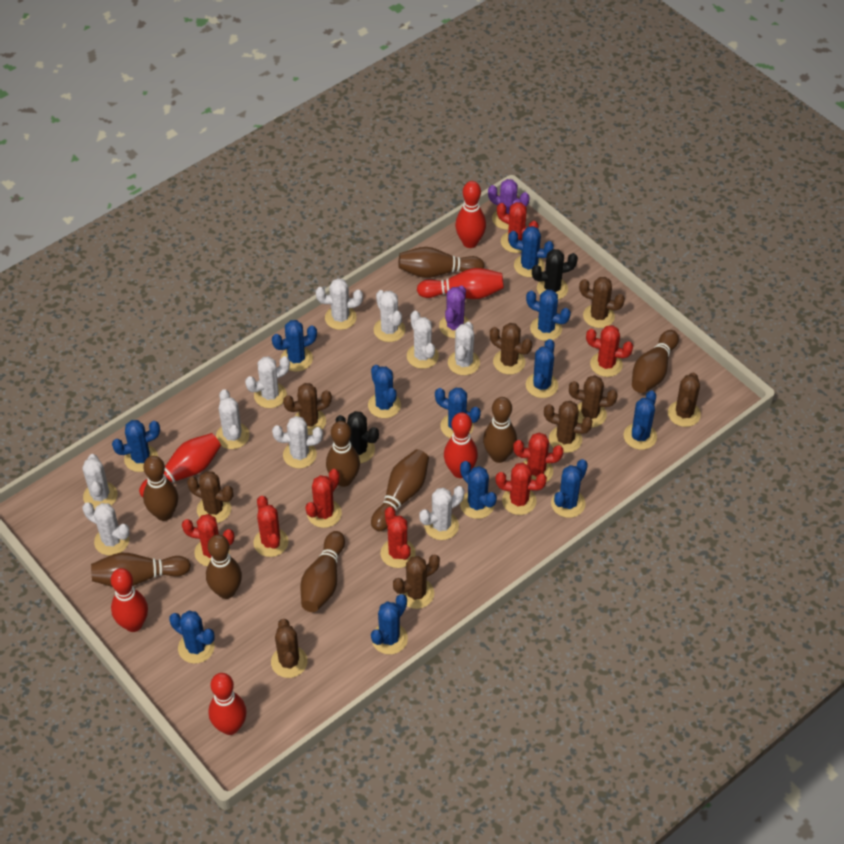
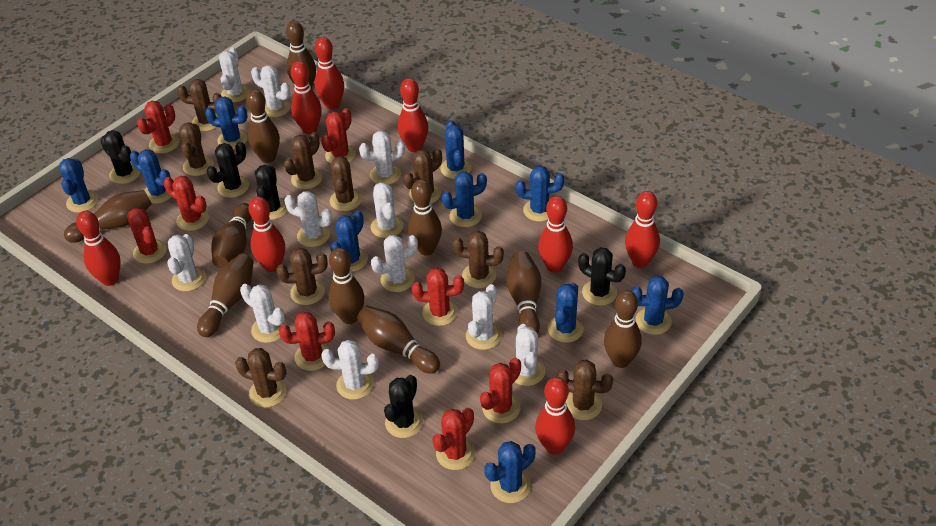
black cactus: 2 -> 5
blue cactus: 12 -> 10
brown bowling pin: 9 -> 10
purple cactus: 2 -> 0
red bowling pin: 6 -> 8
white cactus: 10 -> 11

